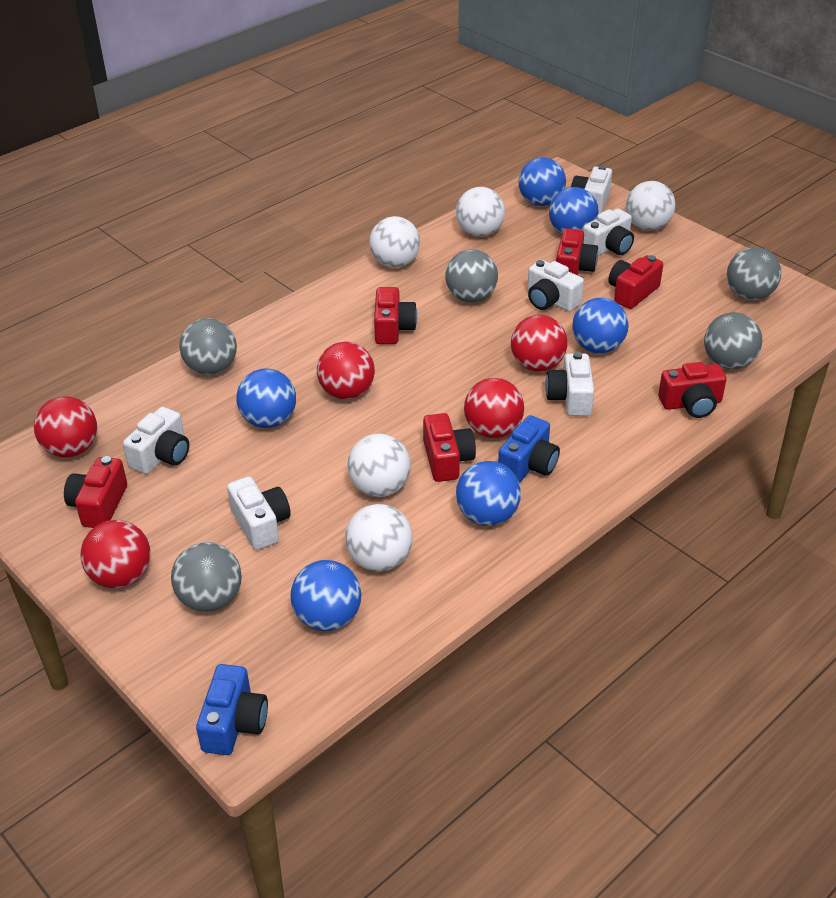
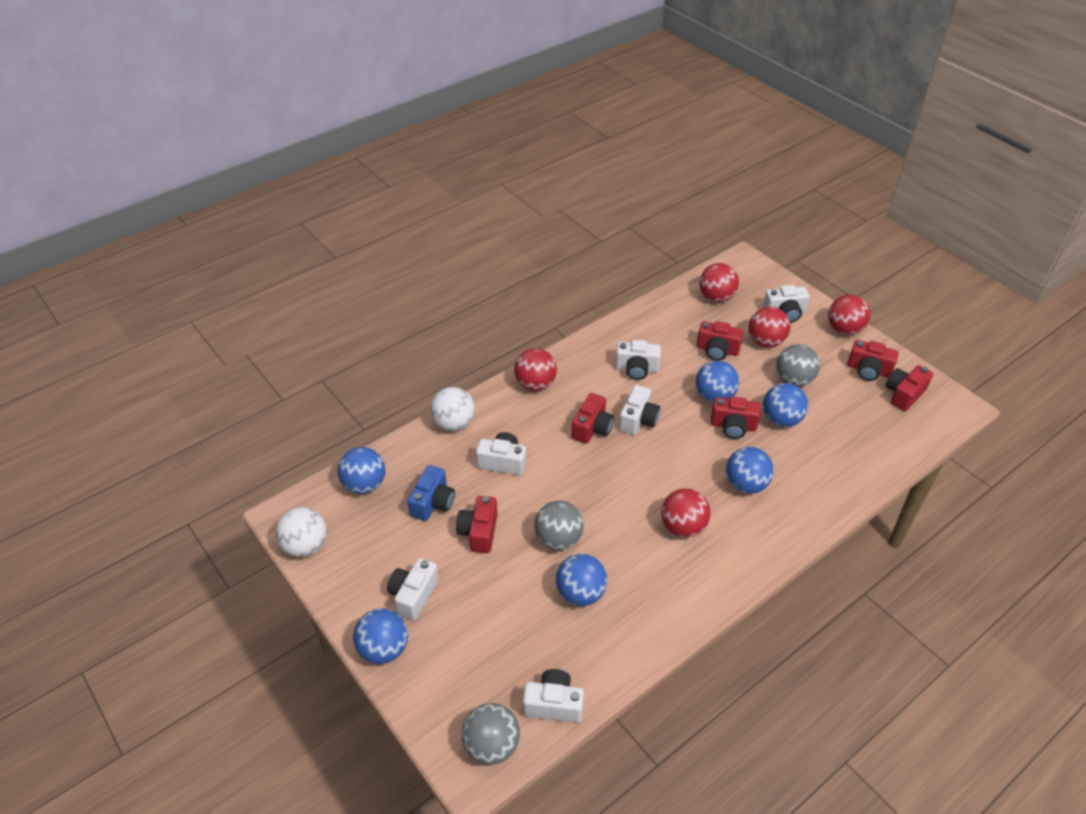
blue camera: 2 -> 1
grey ball: 5 -> 3
white ball: 5 -> 2

